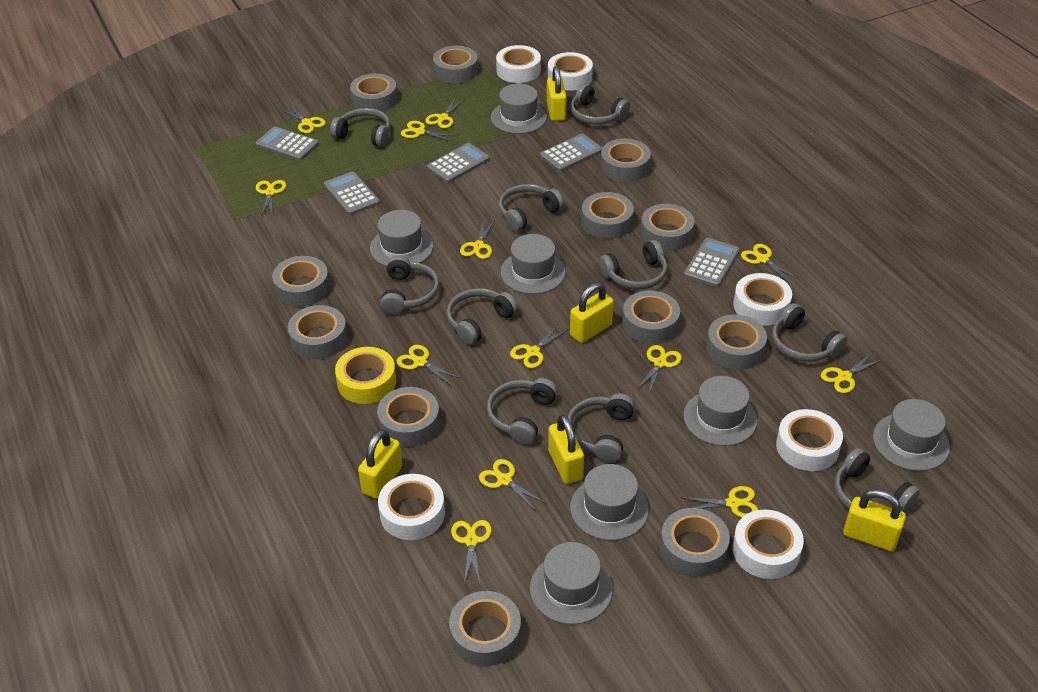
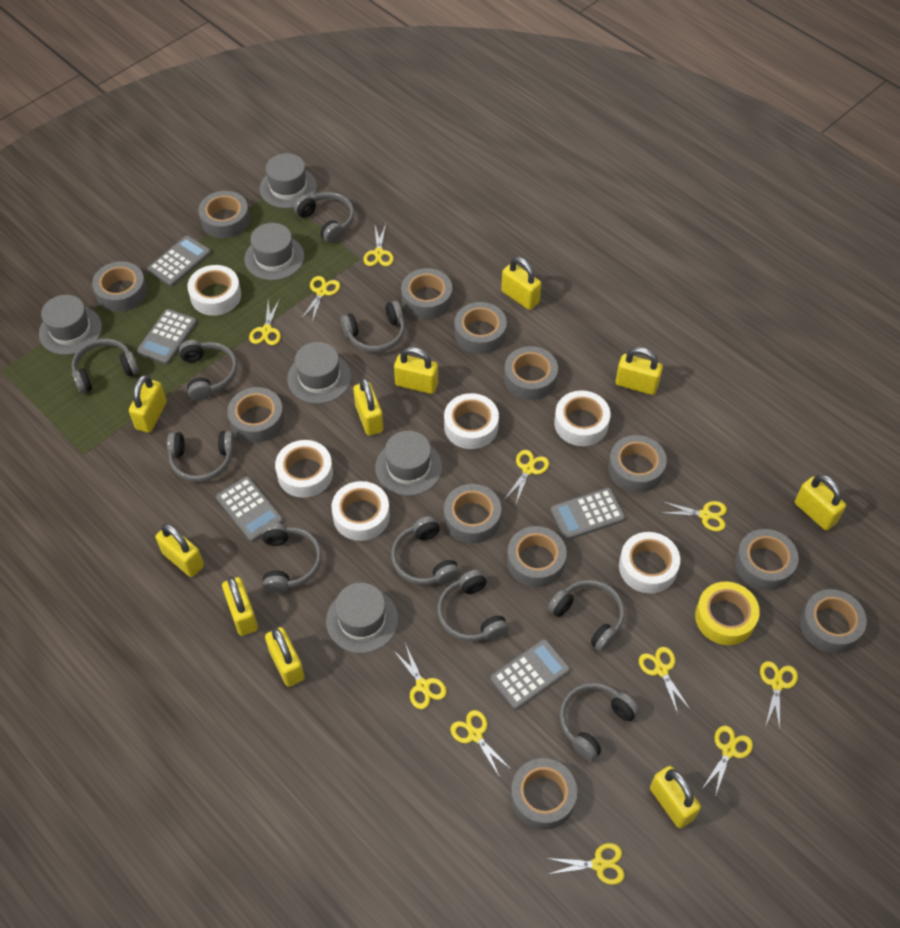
grey hat: 7 -> 6
yellow padlock: 5 -> 10
yellow scissors: 13 -> 11

